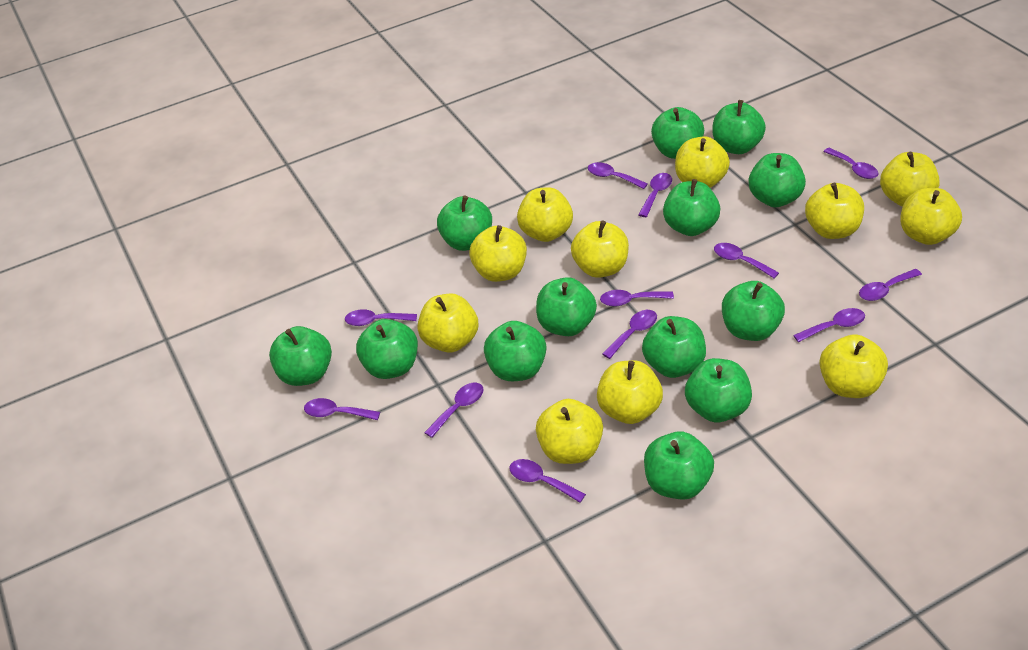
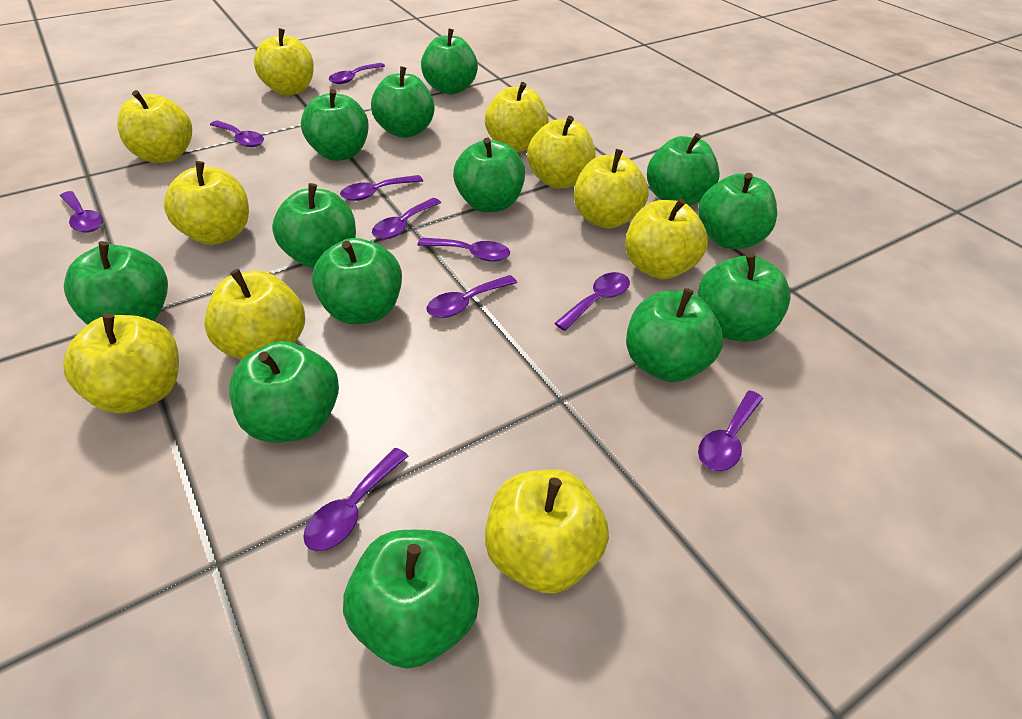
purple spoon: 12 -> 10
yellow apple: 11 -> 10

